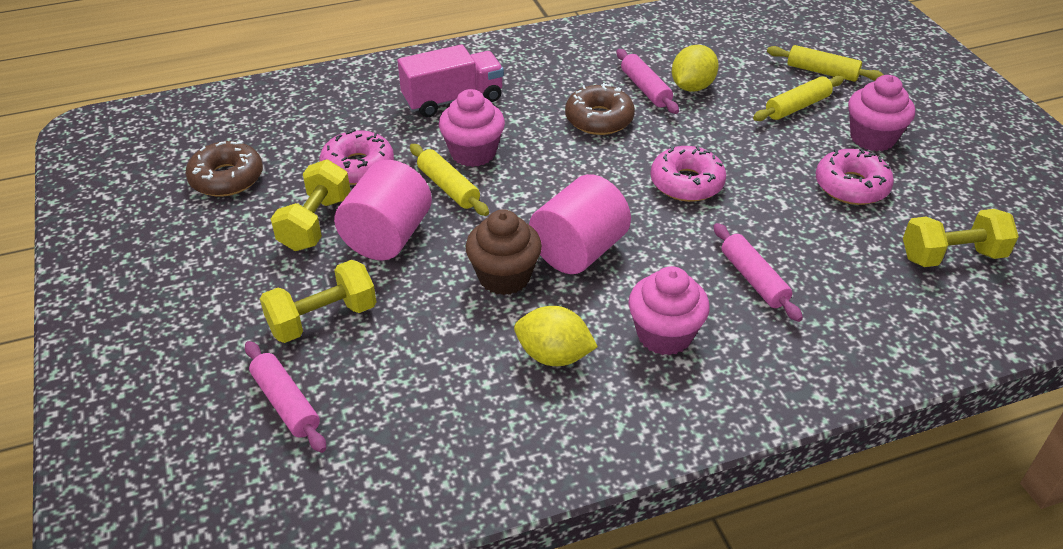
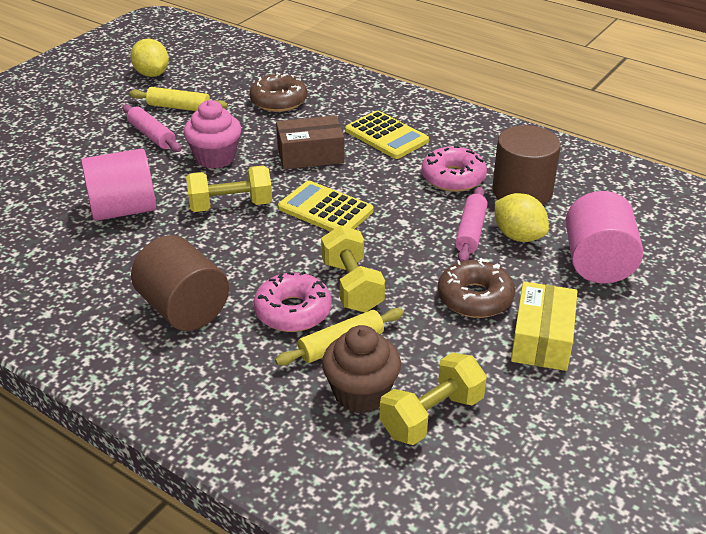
brown box: 0 -> 1
brown cylinder: 0 -> 2
pink cupcake: 3 -> 1
pink donut: 3 -> 2
pink rolling pin: 3 -> 2
pink truck: 1 -> 0
yellow box: 0 -> 1
yellow calculator: 0 -> 2
yellow rolling pin: 3 -> 2

